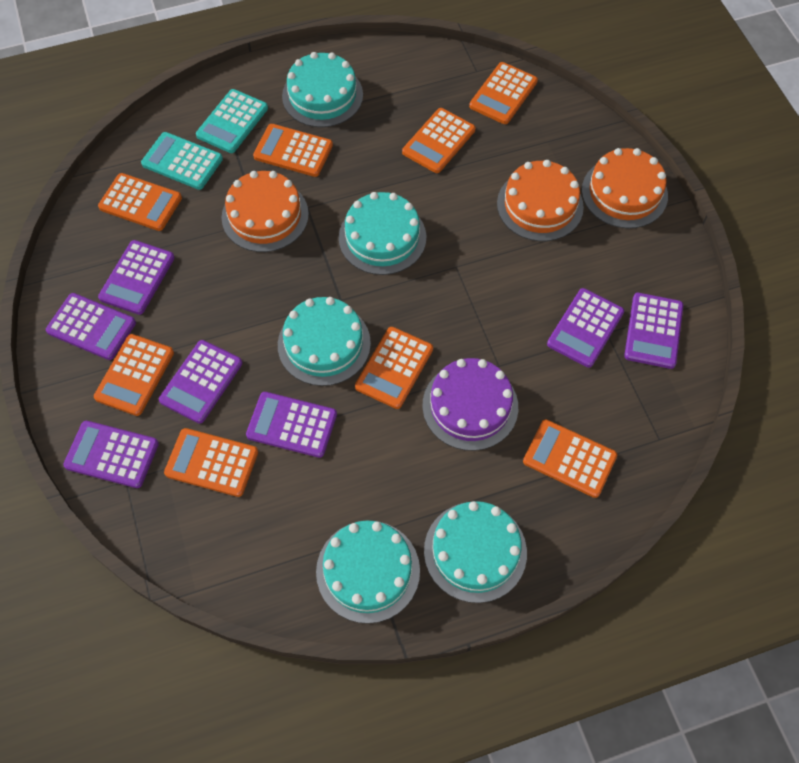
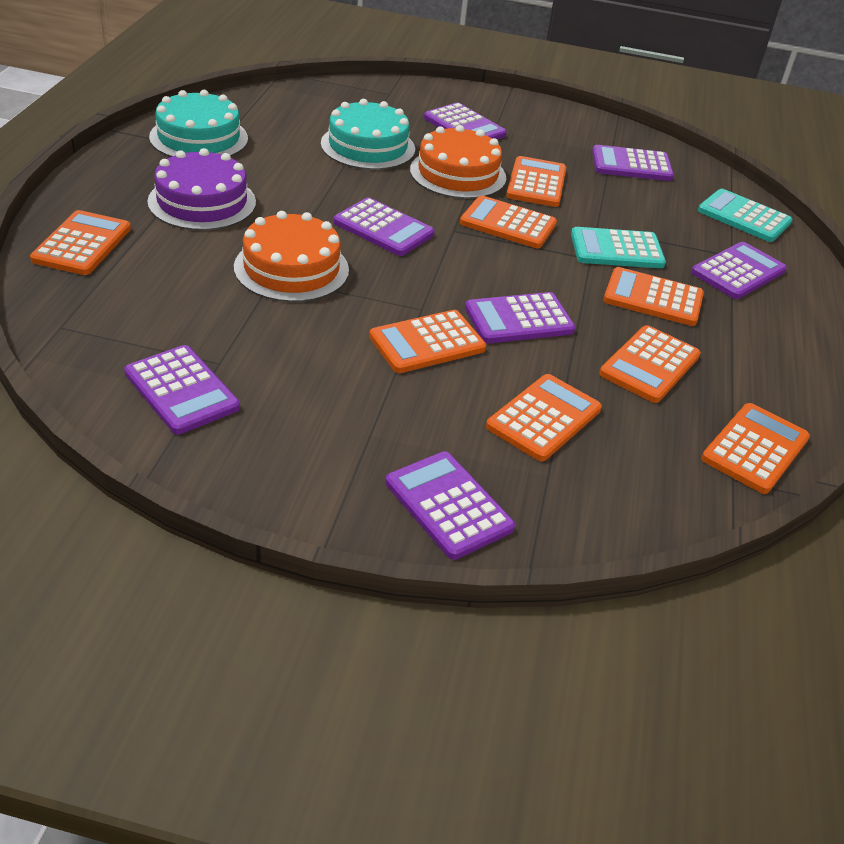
orange cake: 3 -> 2
turquoise cake: 5 -> 2

